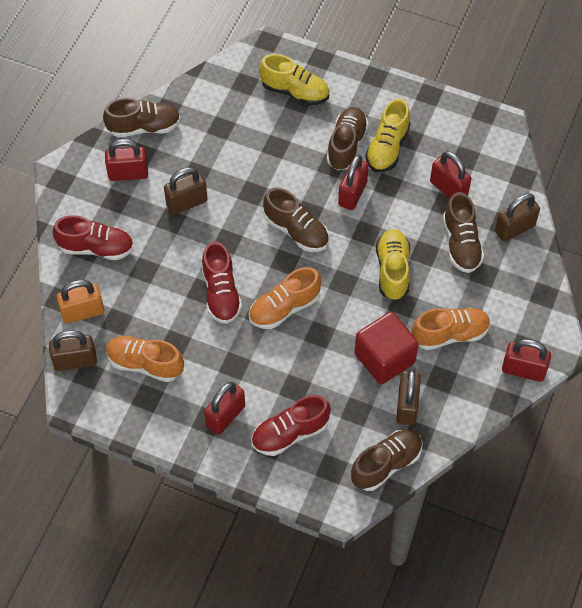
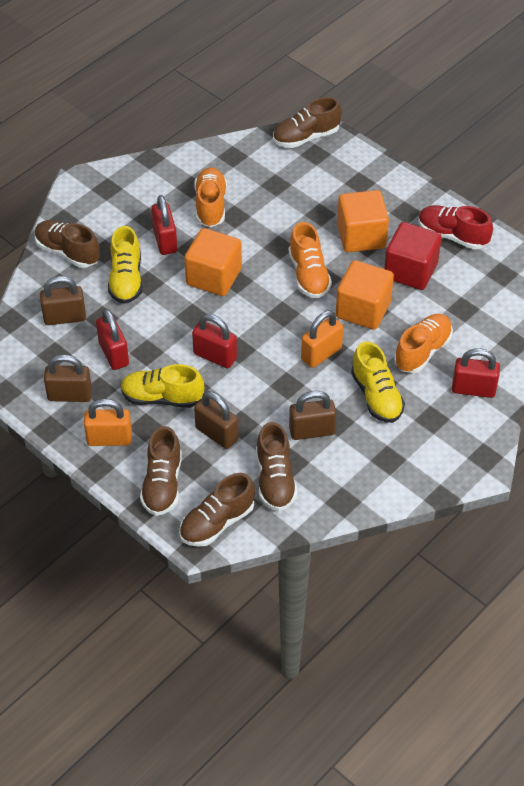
orange cube: 0 -> 3
orange padlock: 1 -> 2
red padlock: 5 -> 4
red shoe: 3 -> 1

